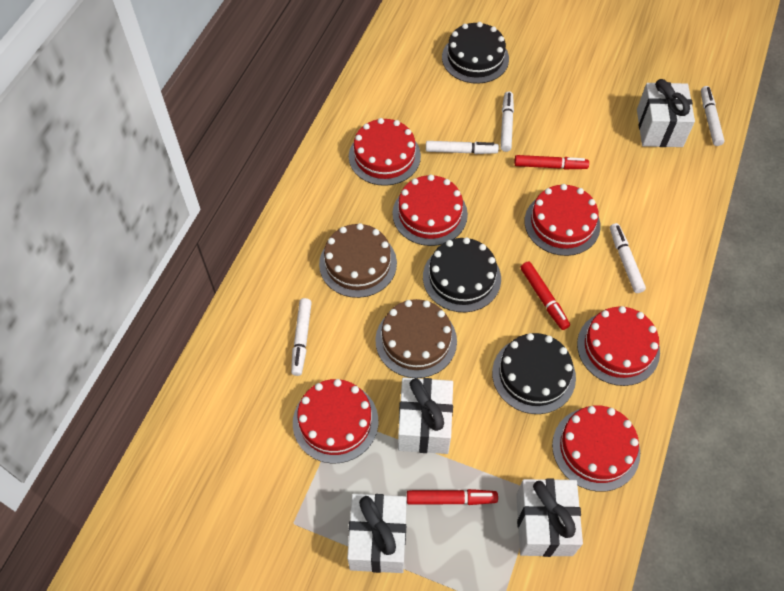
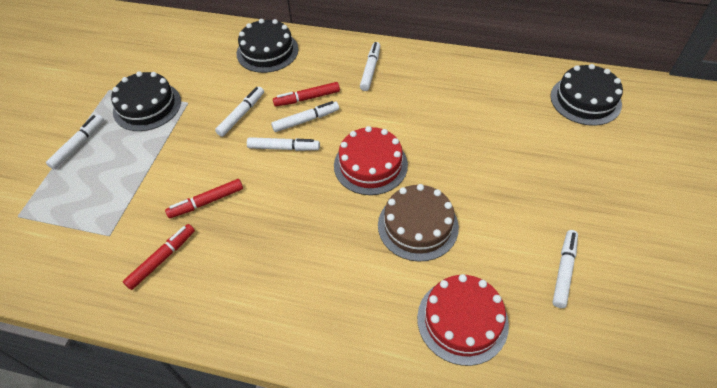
brown cake: 2 -> 1
red cake: 6 -> 2
white gift: 4 -> 0
white marker: 5 -> 6

